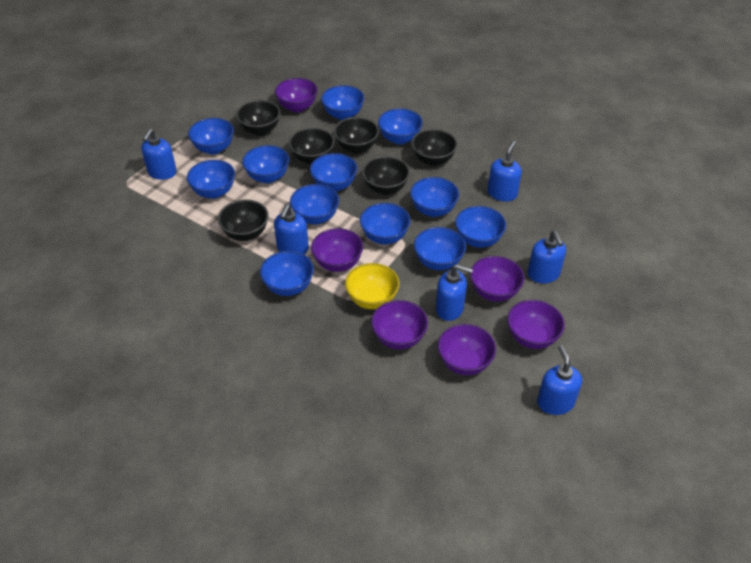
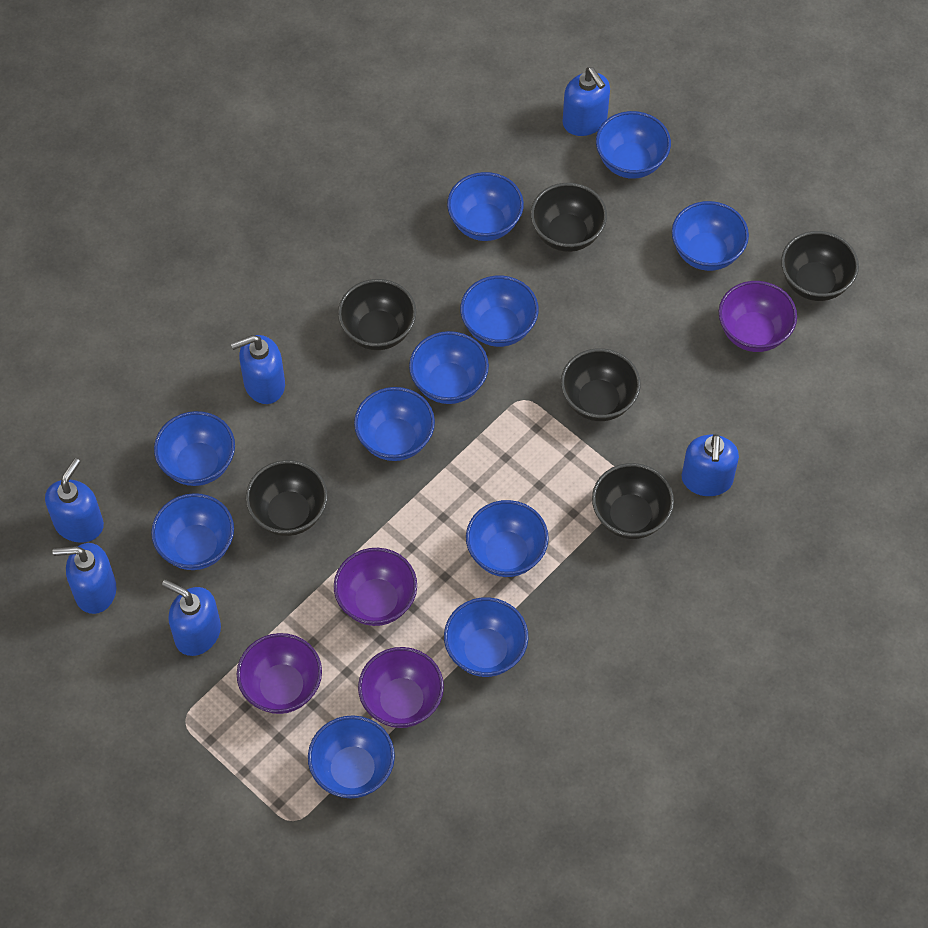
blue bowl: 12 -> 11
purple bowl: 6 -> 4
yellow bowl: 1 -> 0

